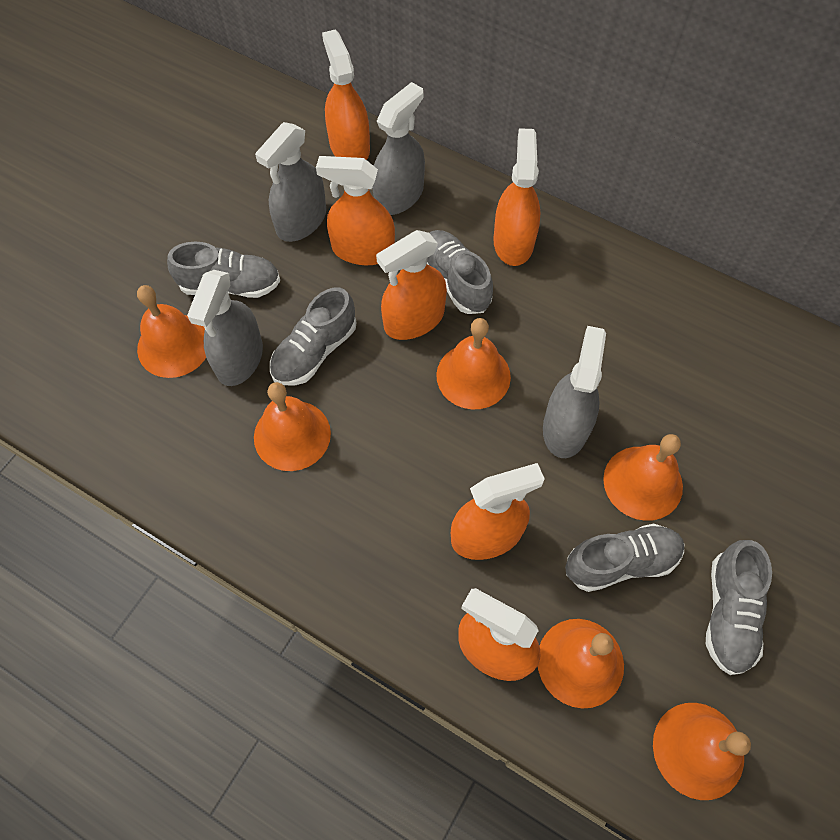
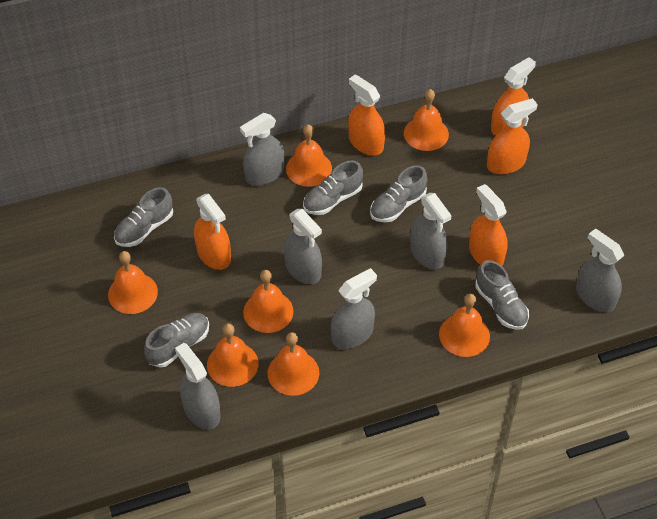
grey spray bottle: 4 -> 6
orange bell: 6 -> 7
orange spray bottle: 6 -> 5

